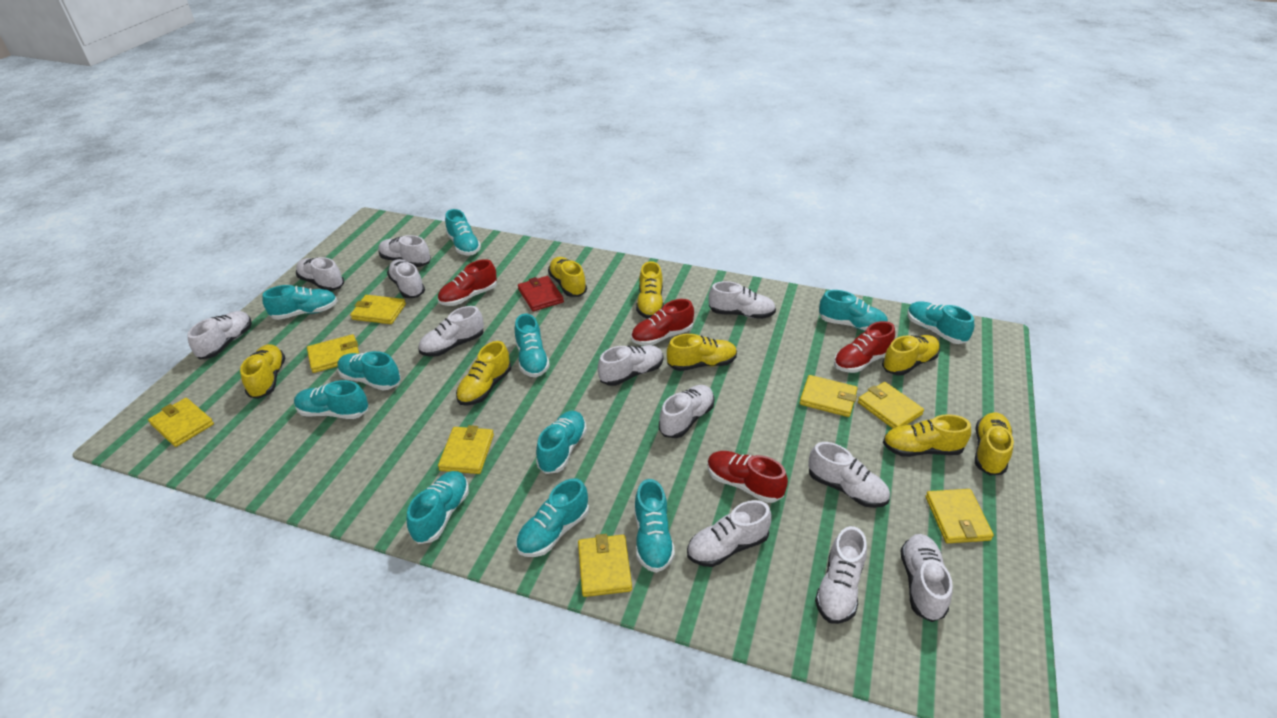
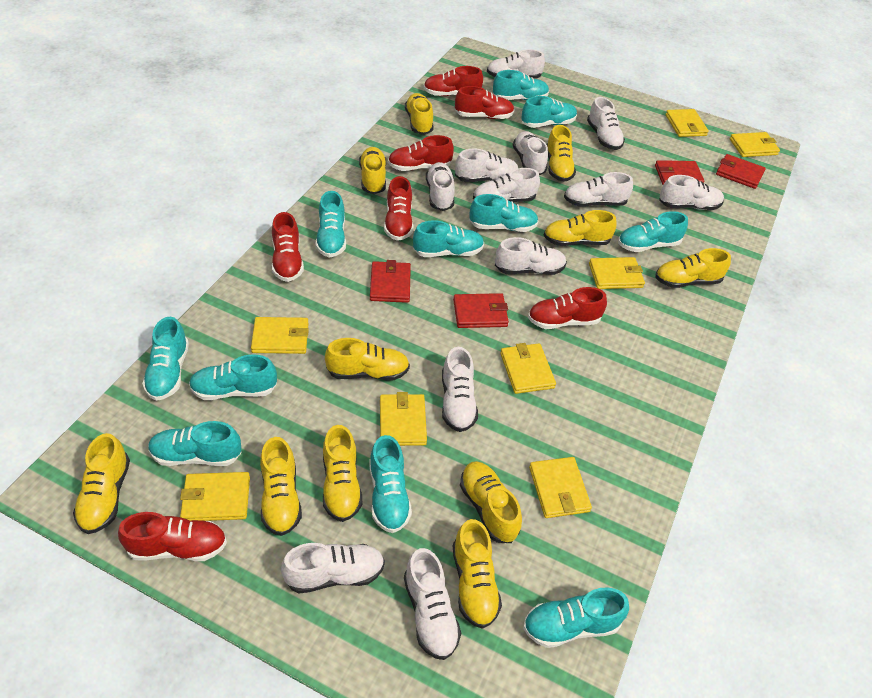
red shoe: 4 -> 7
red wallet: 1 -> 4
yellow shoe: 8 -> 11

